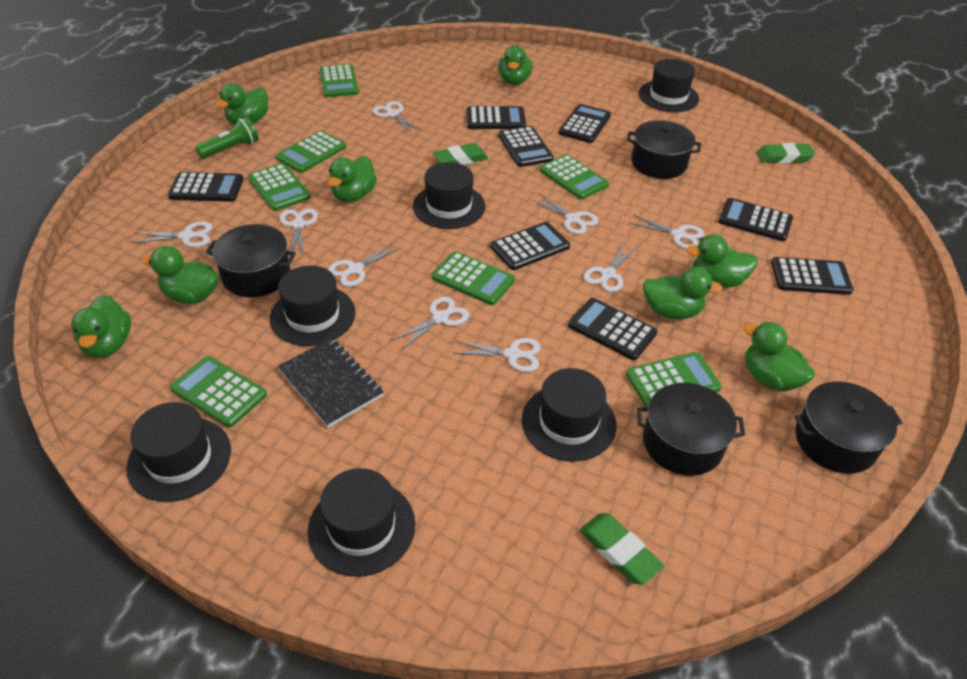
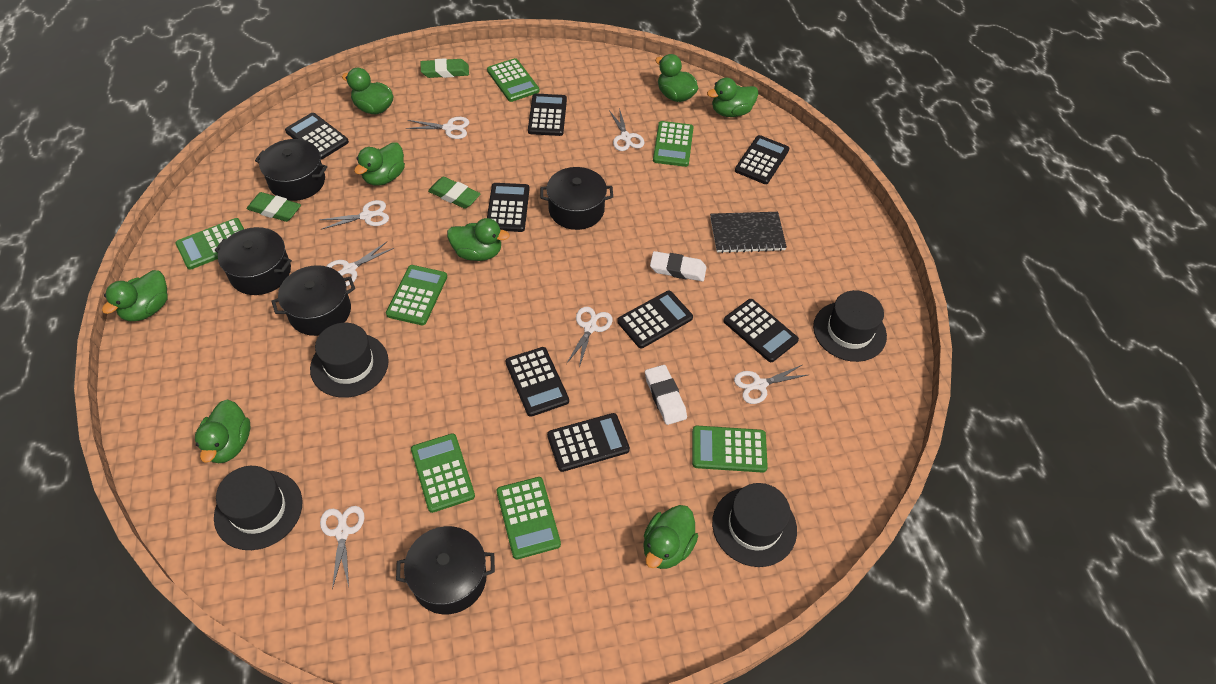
black hat: 6 -> 4
black pot: 4 -> 5
green flashlight: 1 -> 0
white eraser: 0 -> 2
white scissors: 9 -> 7

